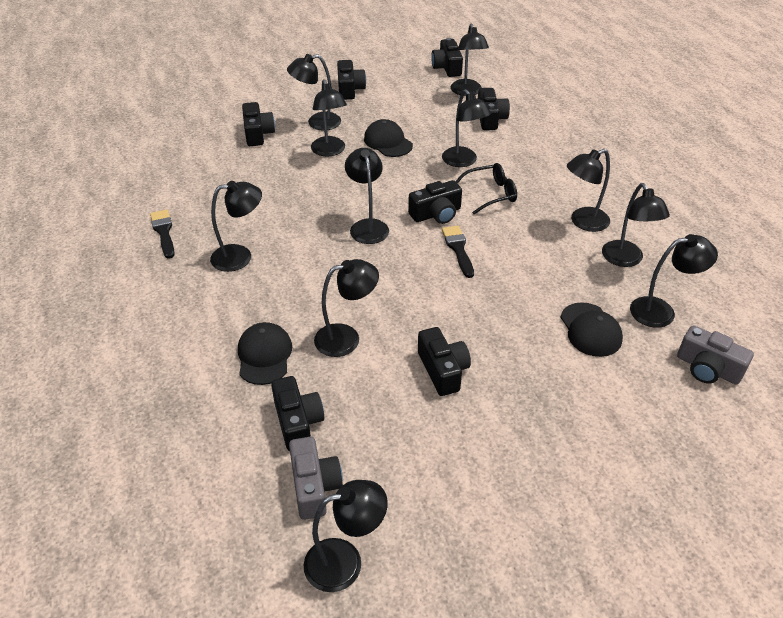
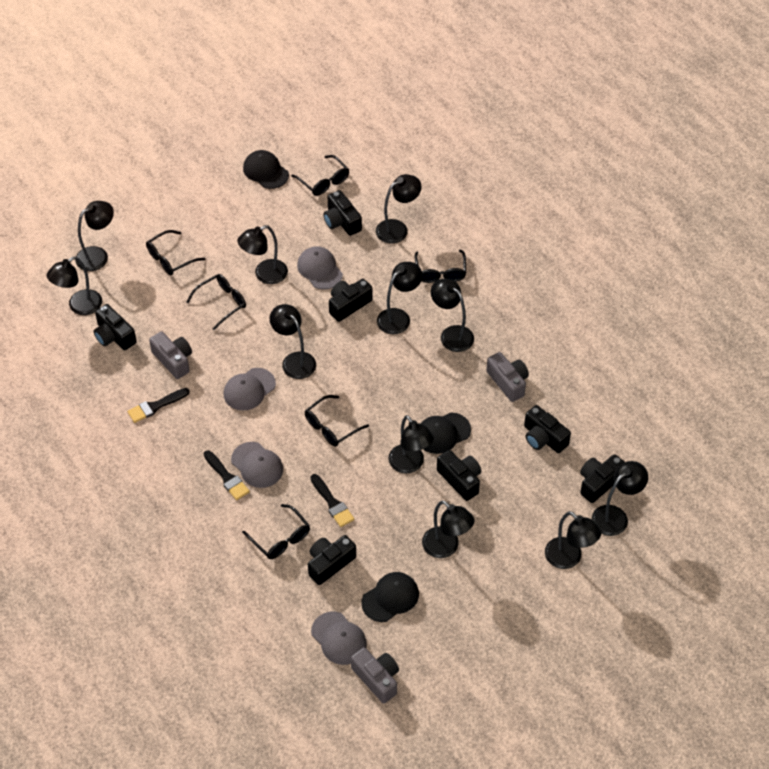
black brush: 2 -> 3
black glasses: 1 -> 6
grey camera: 2 -> 3
grey cap: 0 -> 4

